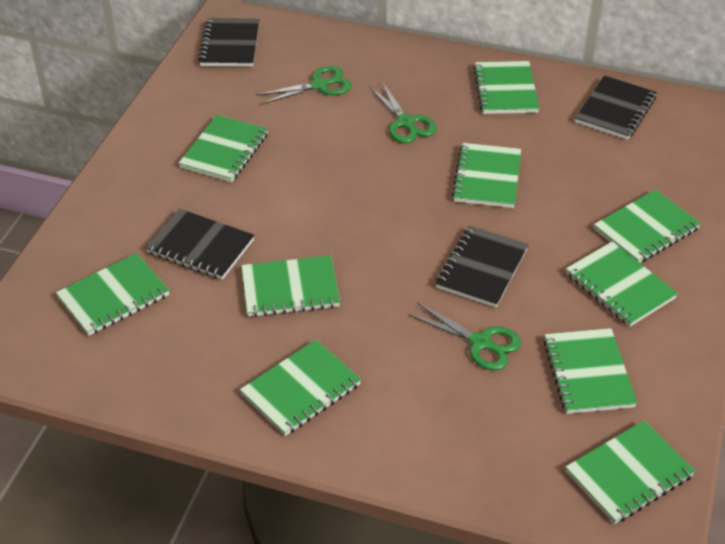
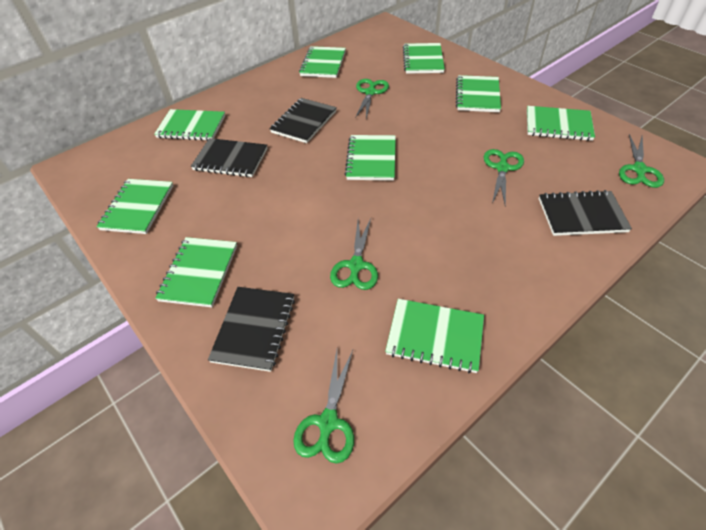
green notebook: 10 -> 9
green scissors: 3 -> 5

